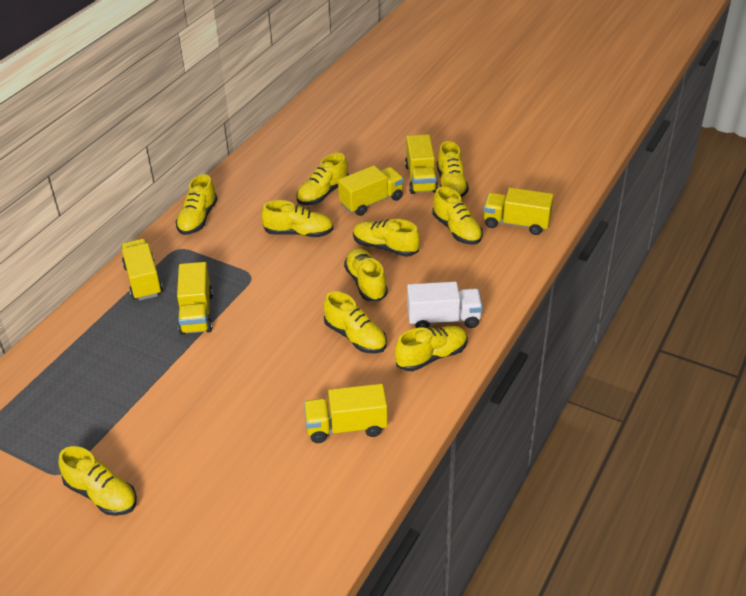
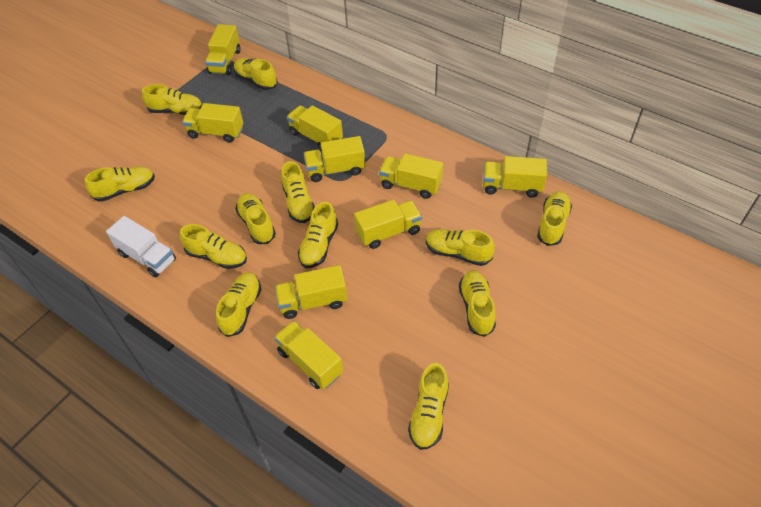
yellow shoe: 10 -> 12
yellow truck: 6 -> 9

